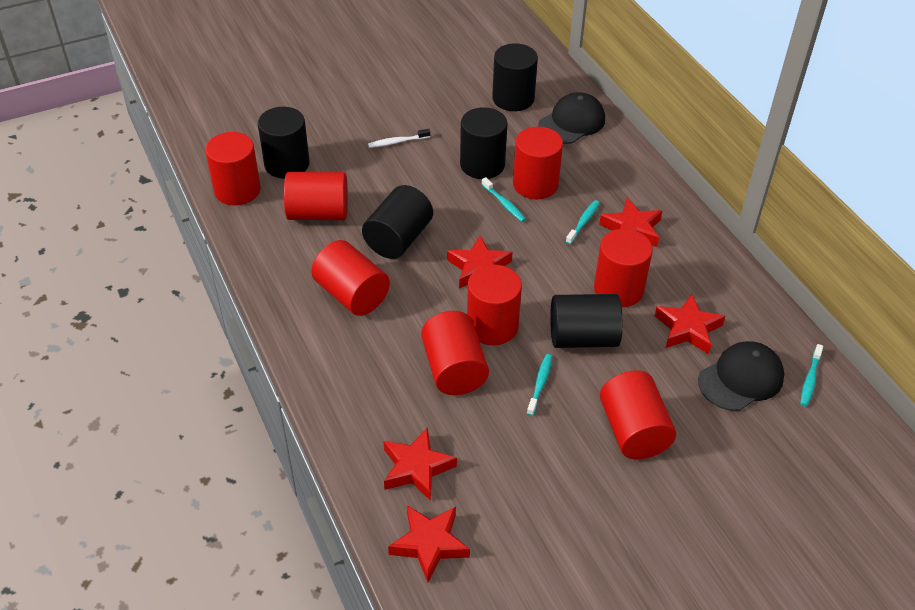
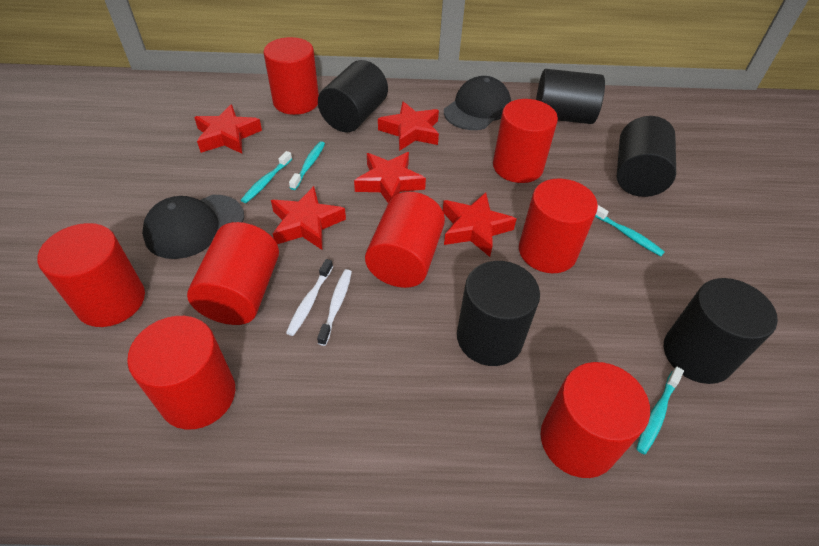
white toothbrush: 1 -> 2

